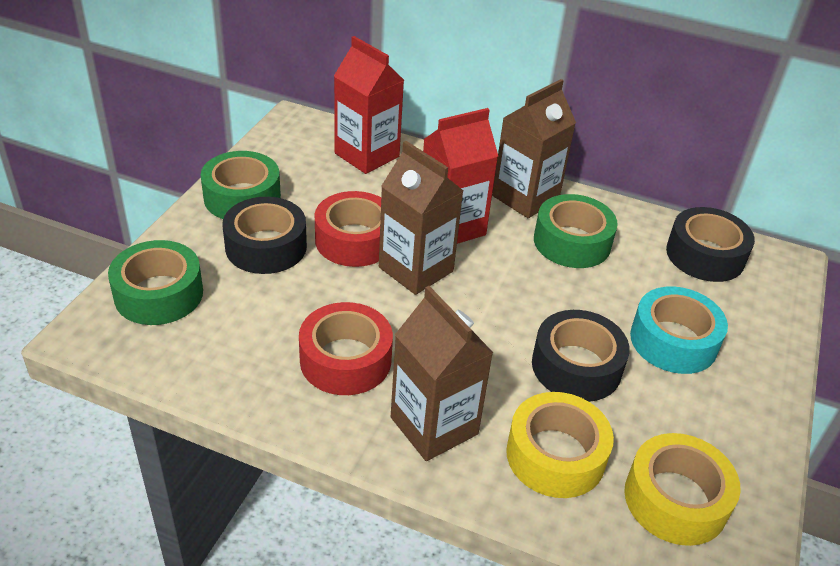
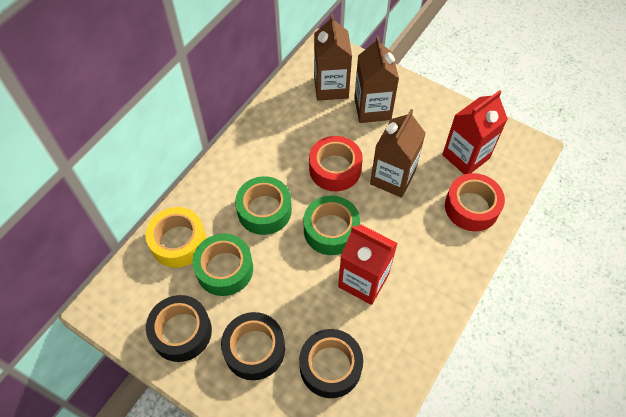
turquoise tape: 1 -> 0
yellow tape: 2 -> 1

